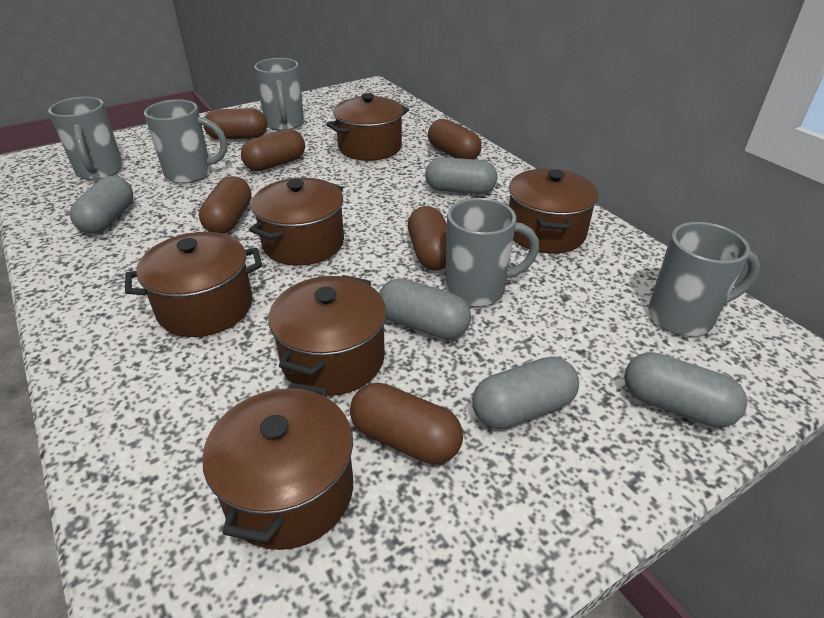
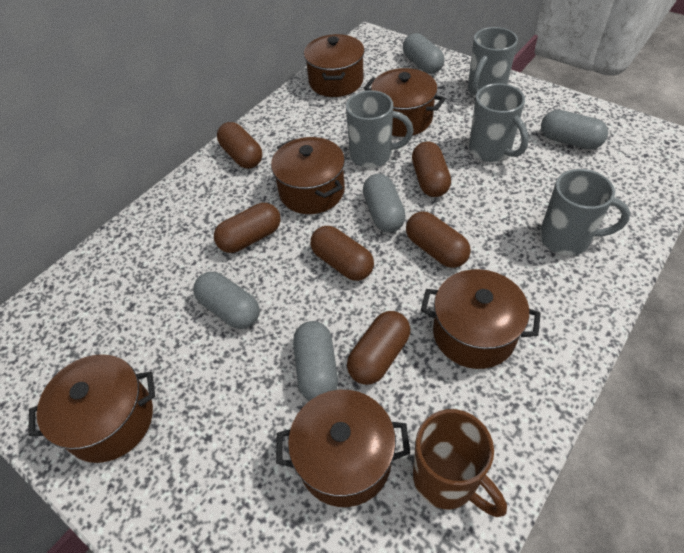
brown mug: 0 -> 1
grey mug: 5 -> 4

